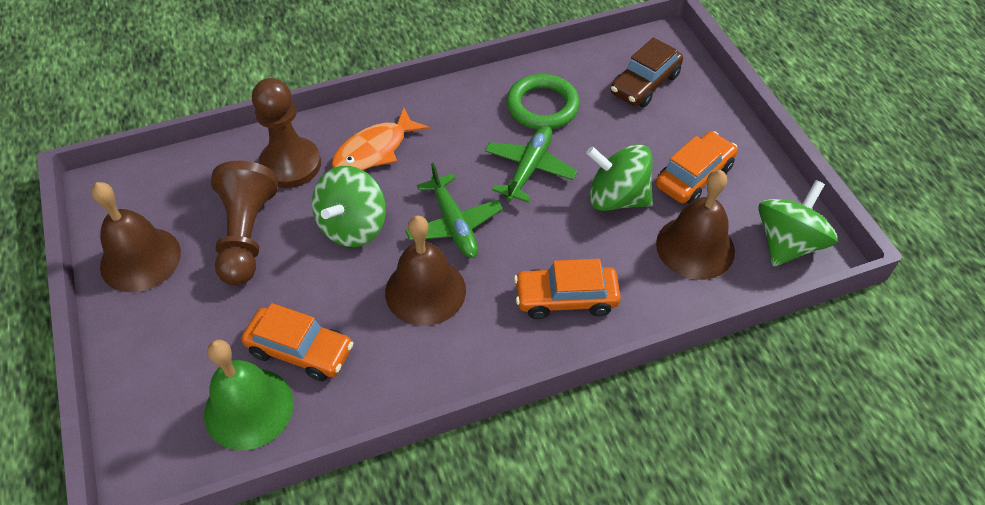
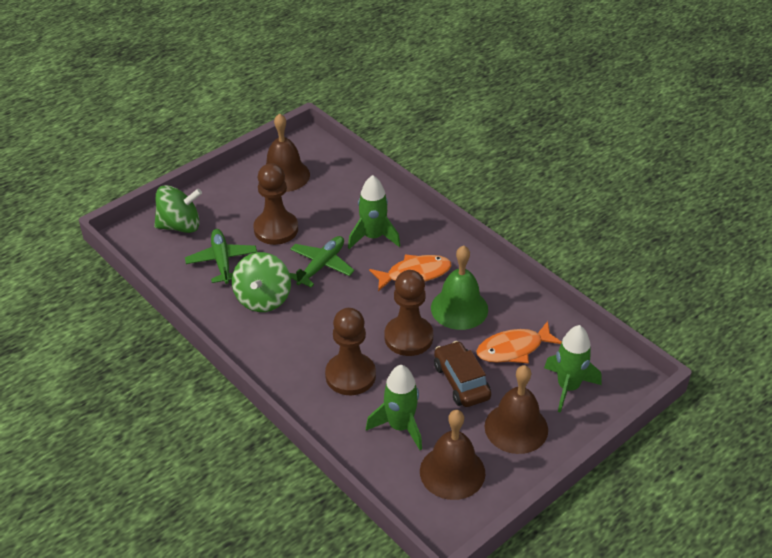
brown pawn: 2 -> 3
green ring: 1 -> 0
green rocket: 0 -> 3
green spinning top: 3 -> 2
orange car: 3 -> 0
orange fish: 1 -> 2

